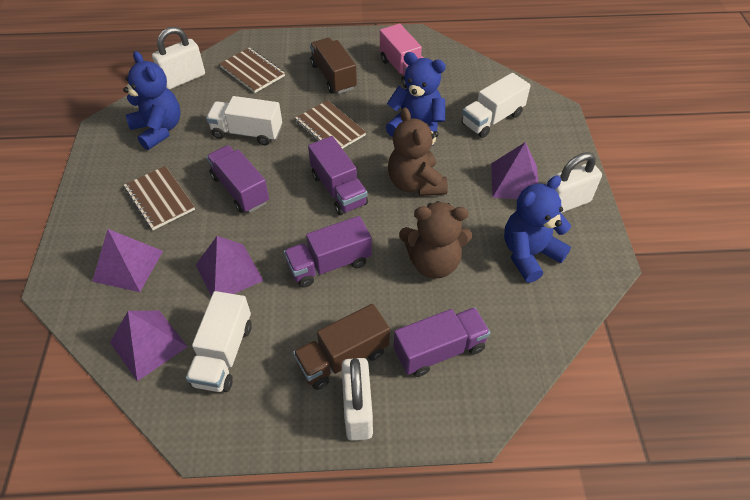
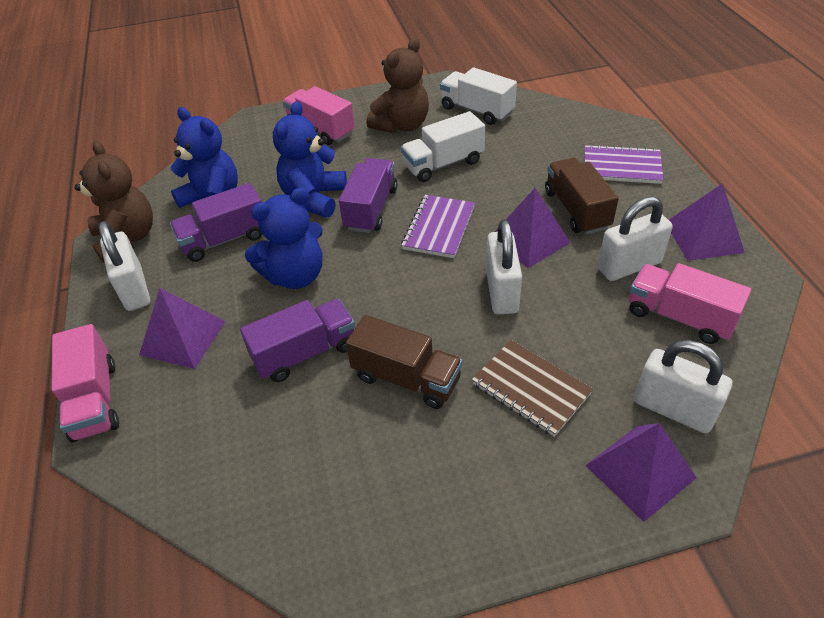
brown notebook: 3 -> 1
pink truck: 1 -> 3
purple notebook: 0 -> 2
purple truck: 4 -> 3
white padlock: 3 -> 4
white truck: 3 -> 2

